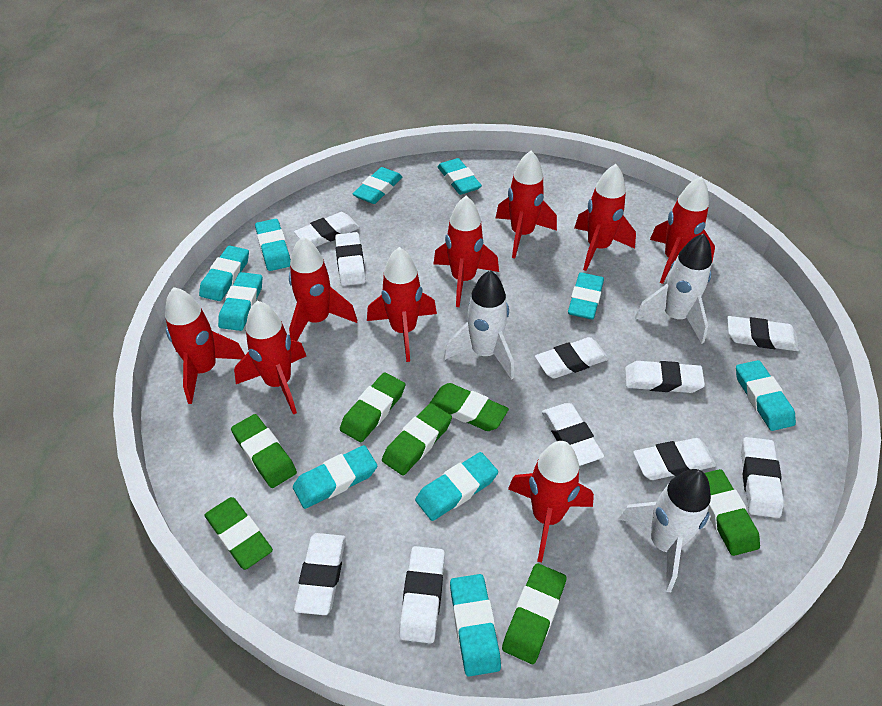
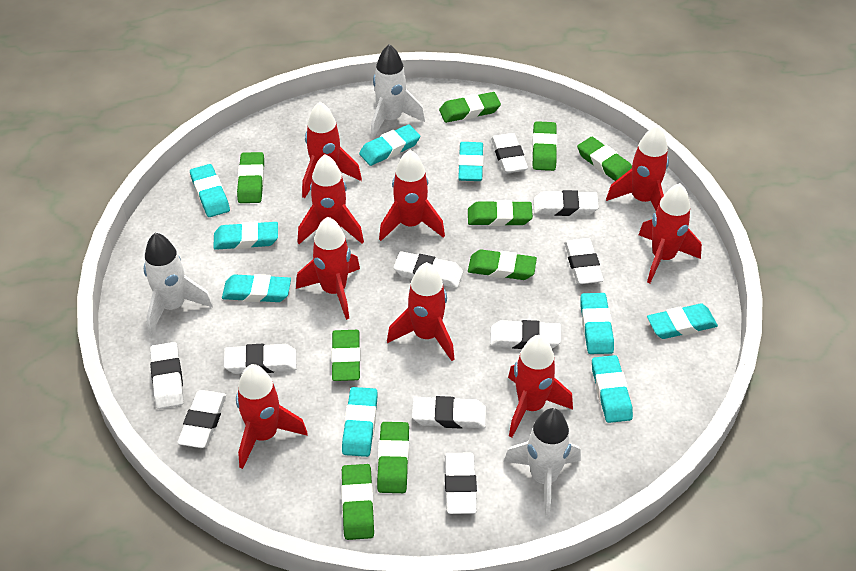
green eraser: 7 -> 9
turquoise eraser: 10 -> 9

